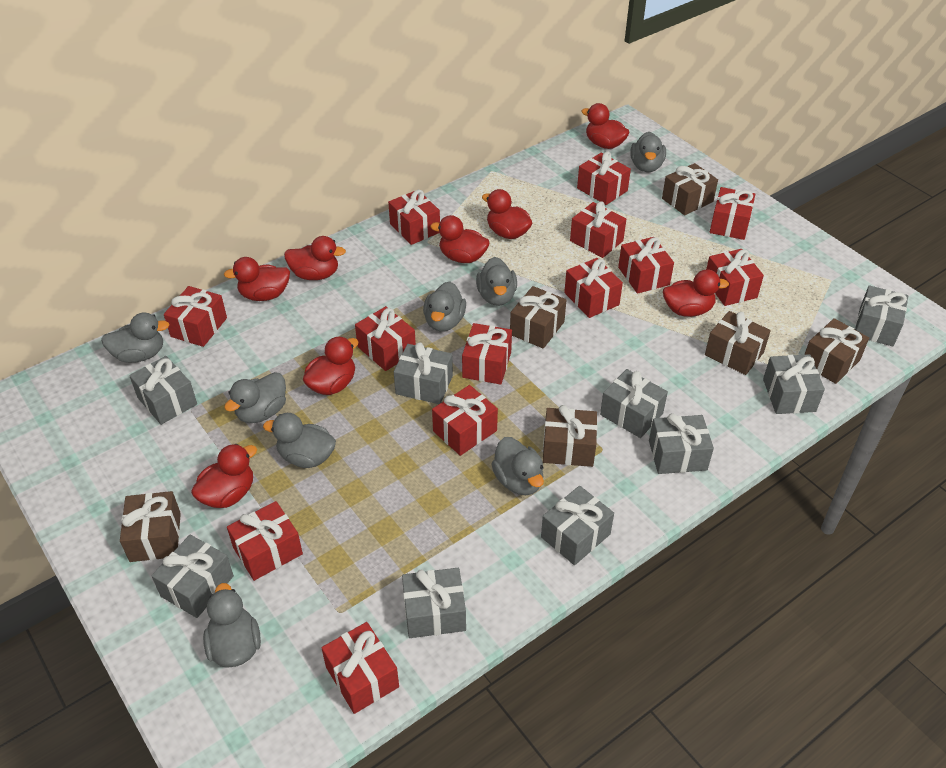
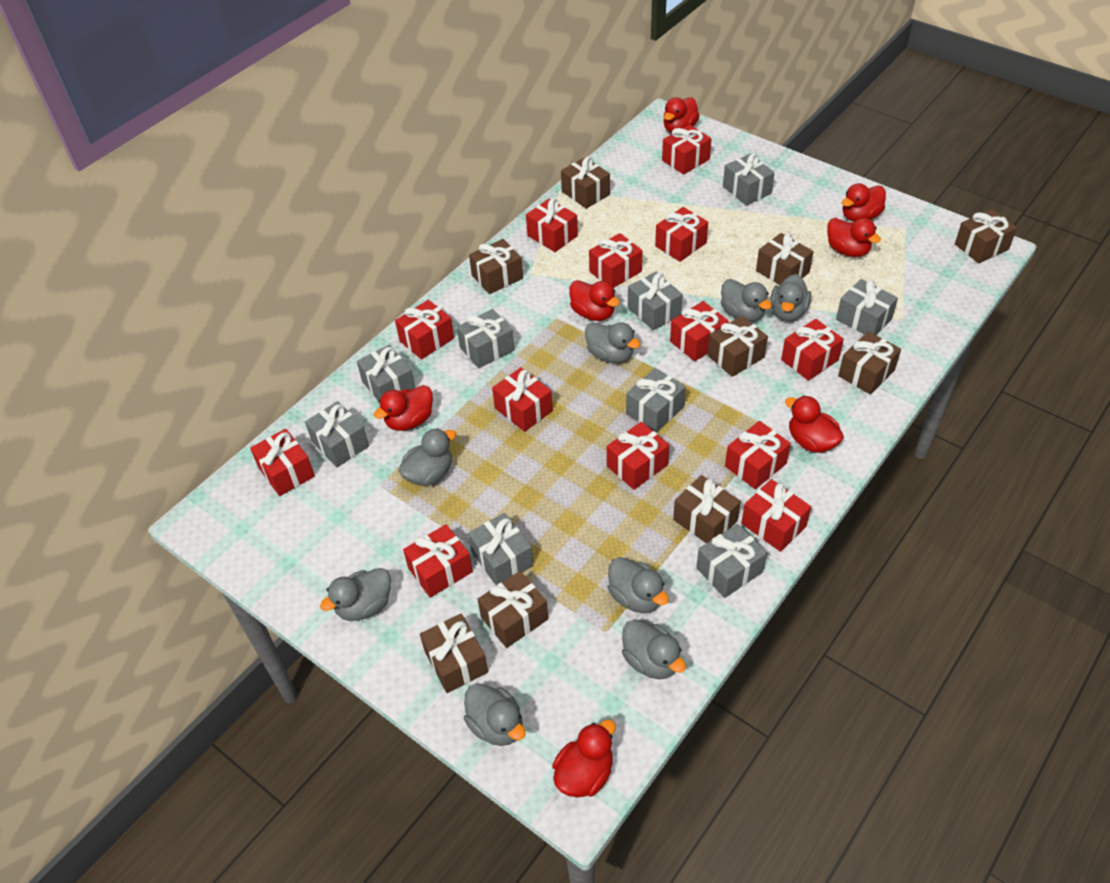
brown gift: 6 -> 9
red duck: 8 -> 7

